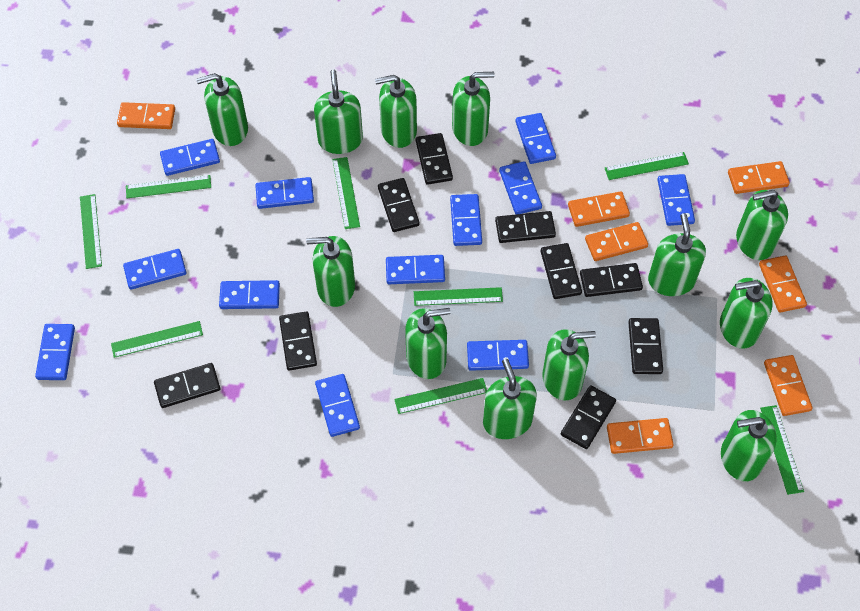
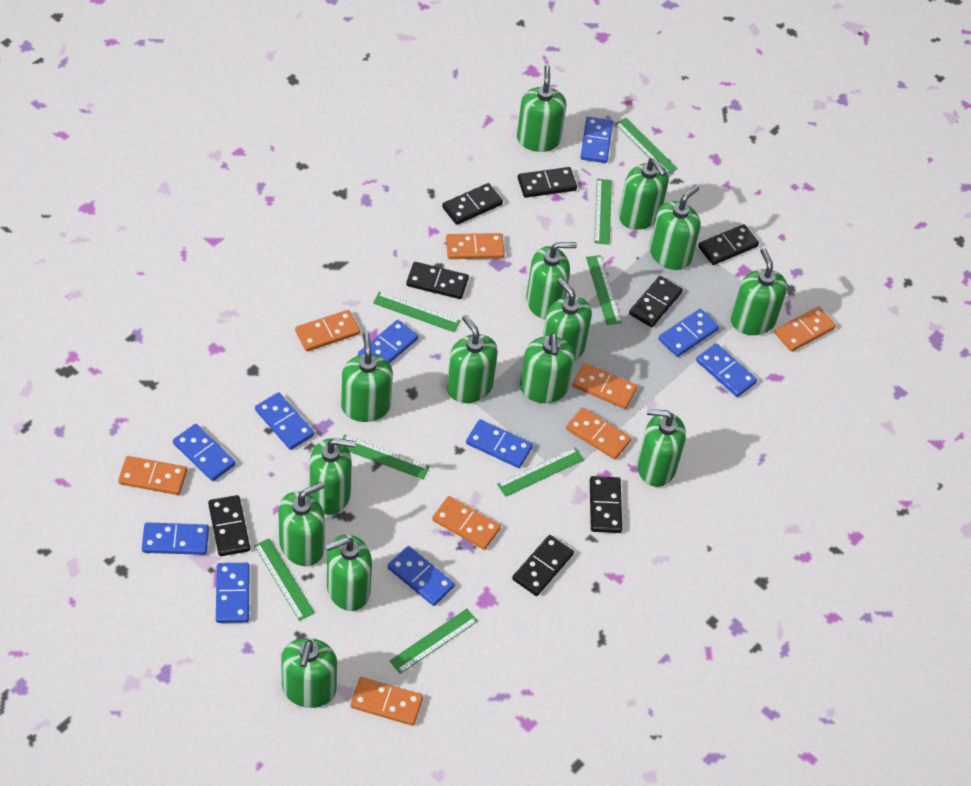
black domino: 9 -> 8
blue domino: 12 -> 10
green soap dispenser: 12 -> 14
orange domino: 7 -> 8

